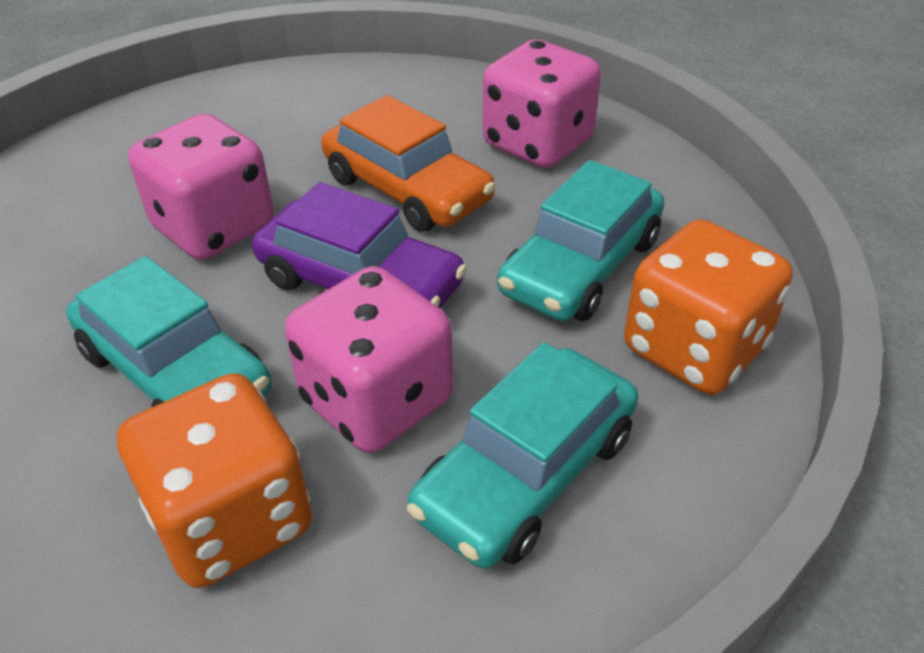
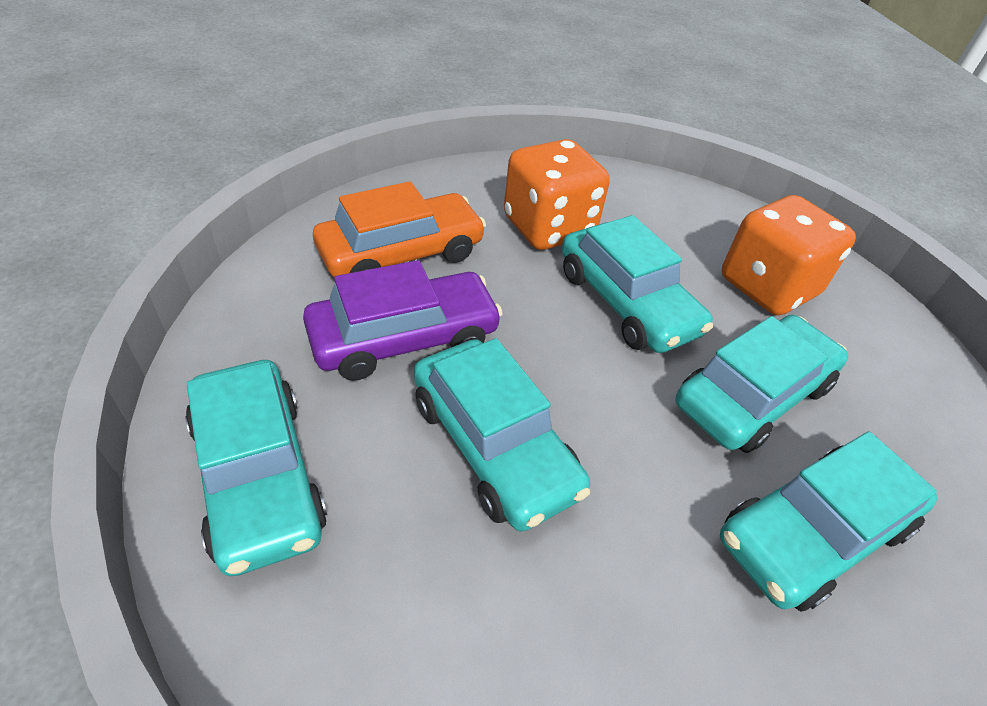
pink dice: 3 -> 0
turquoise car: 3 -> 5

